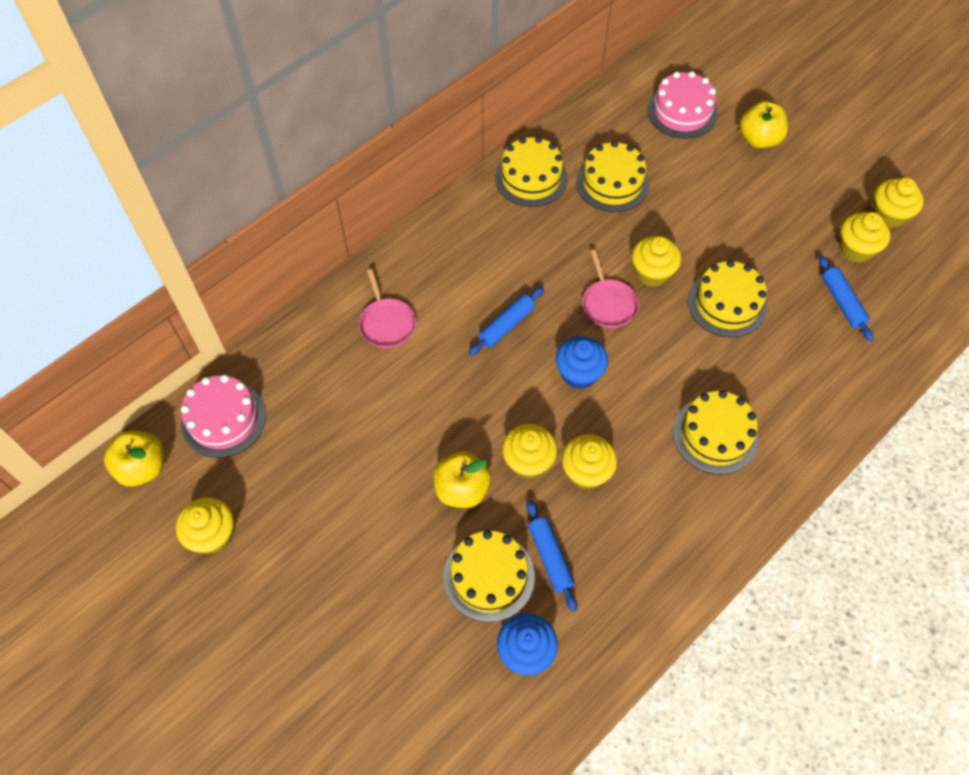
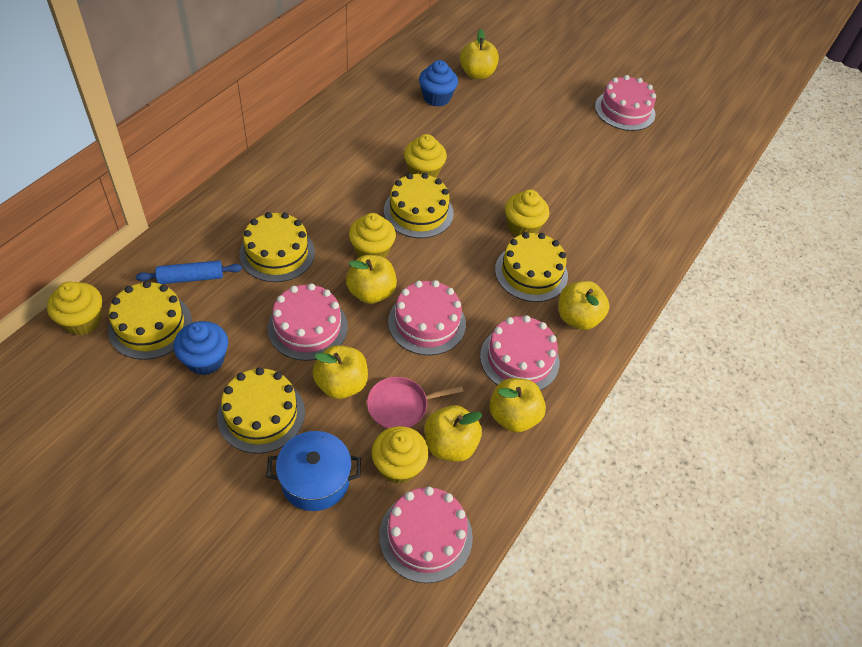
blue pot: 0 -> 1
blue rolling pin: 3 -> 1
pink cake: 2 -> 5
pink pan: 2 -> 1
yellow apple: 3 -> 6
yellow cupcake: 6 -> 5

